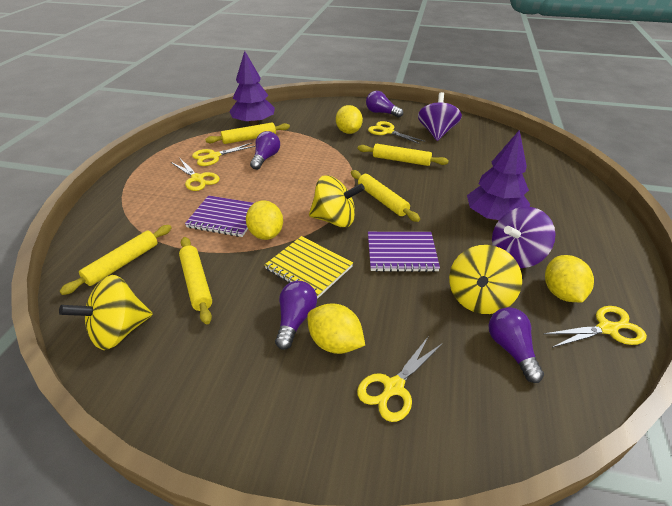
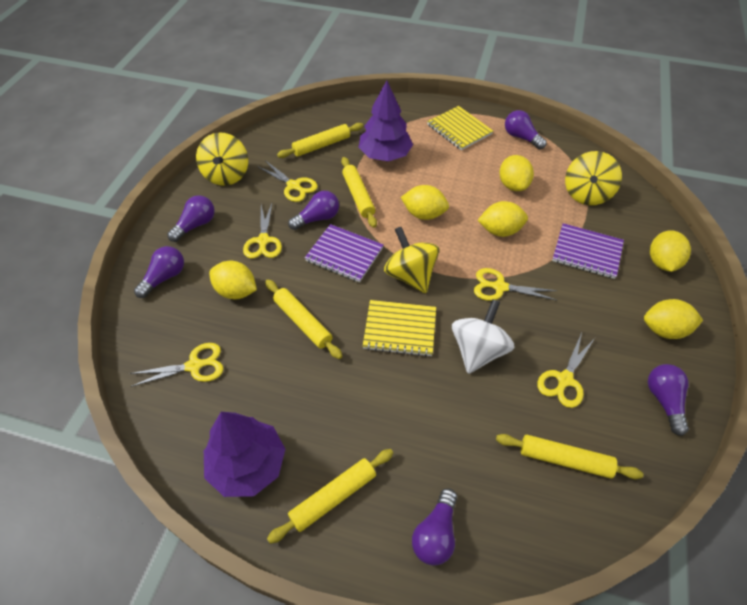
purple light bulb: 4 -> 6
purple spinning top: 2 -> 0
white spinning top: 0 -> 1
yellow lemon: 4 -> 6
yellow notebook: 1 -> 2

